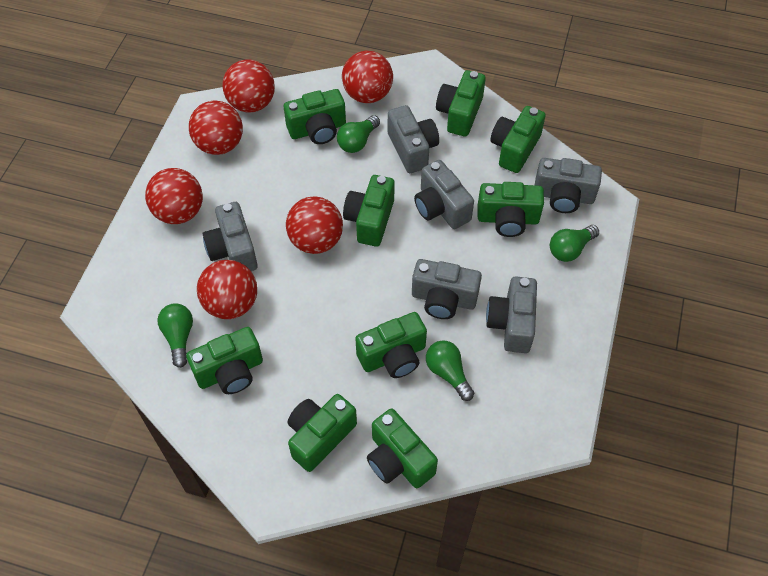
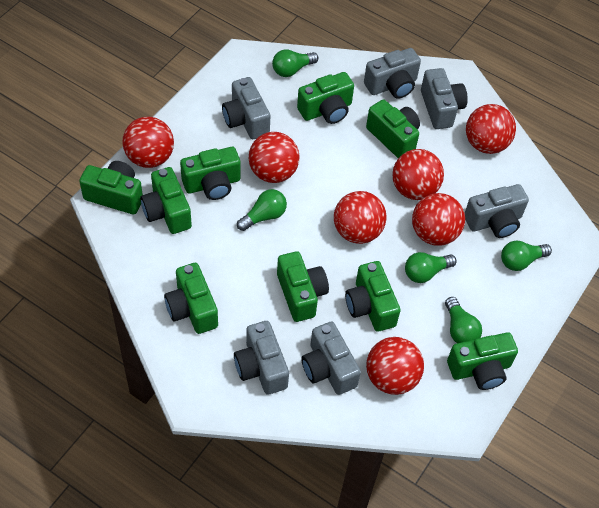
green light bulb: 4 -> 5
red ball: 6 -> 7

